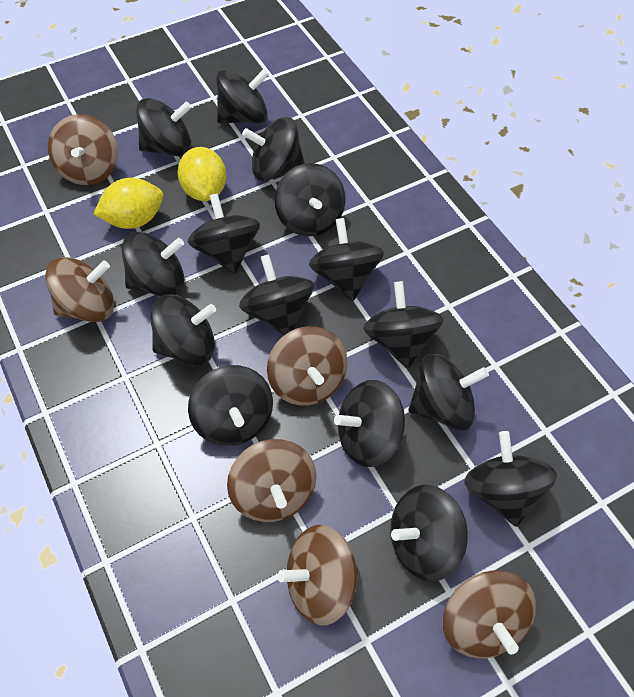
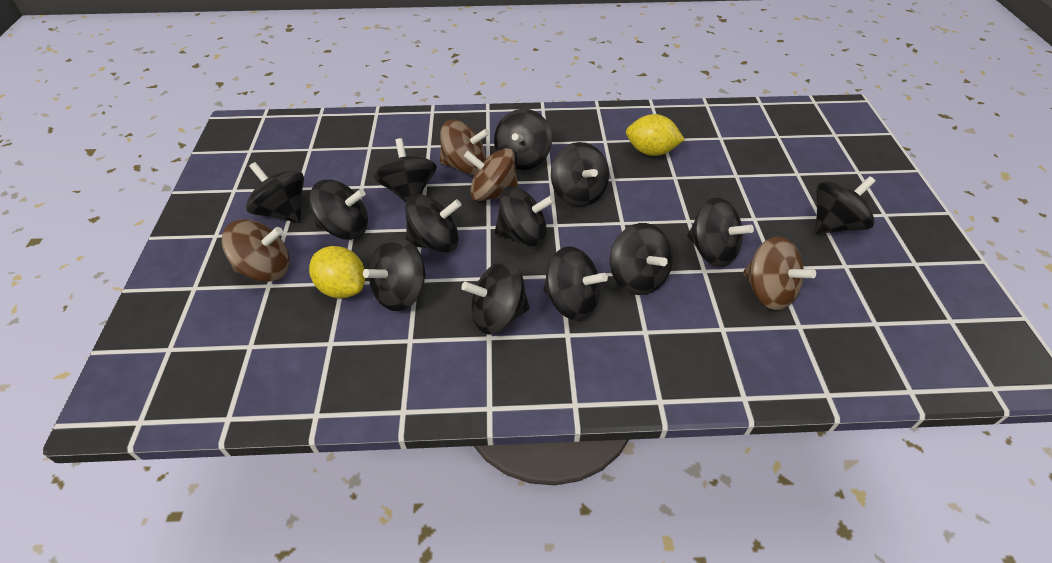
black spinning top: 15 -> 13
brown spinning top: 6 -> 4

